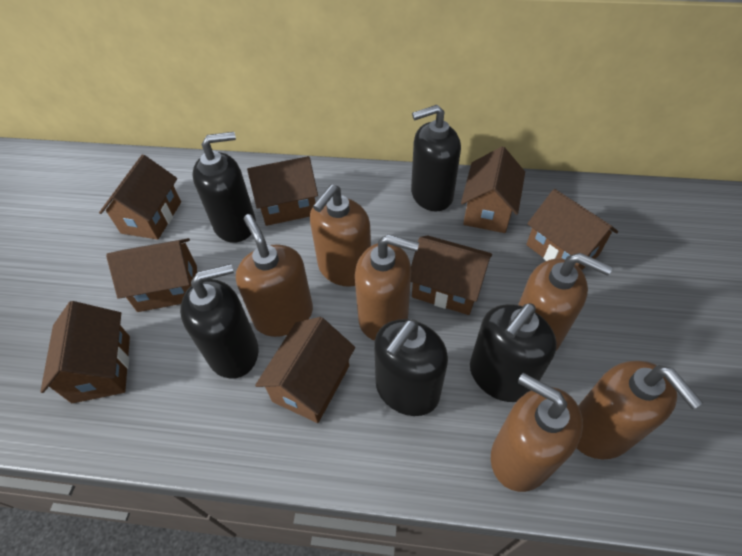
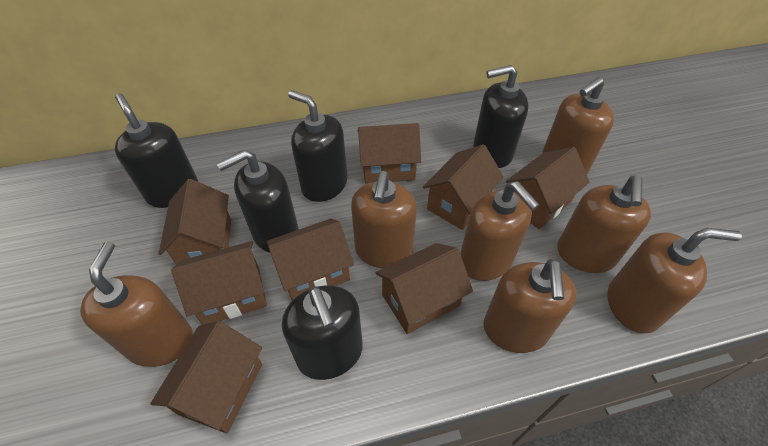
brown soap dispenser: 6 -> 7

